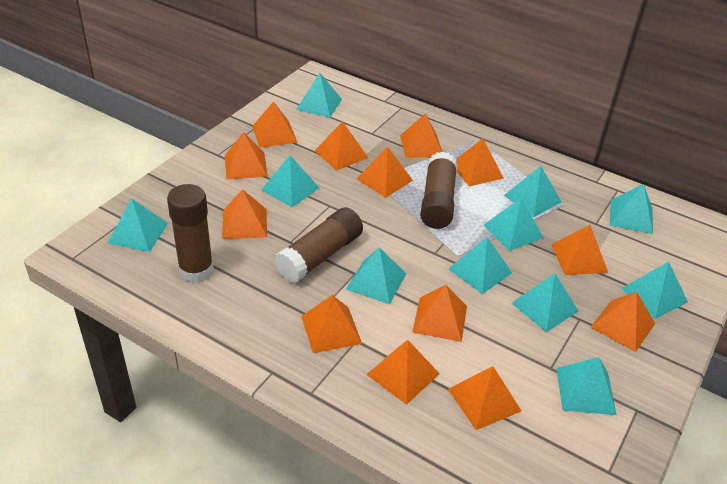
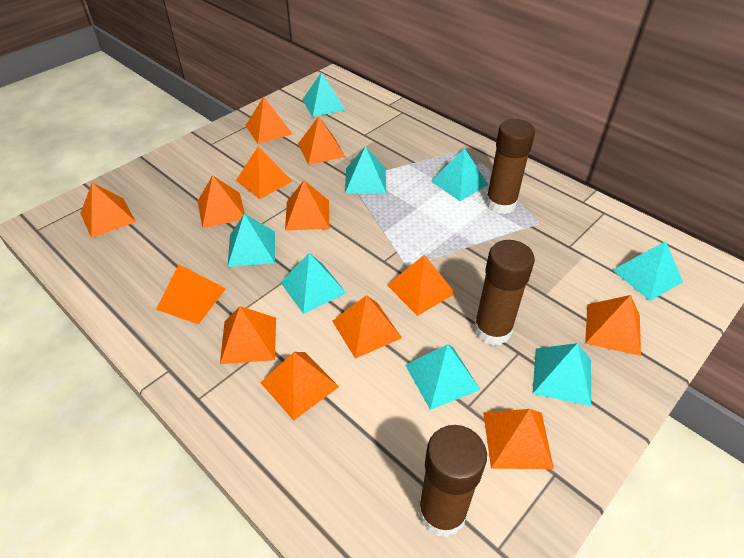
turquoise pyramid: 11 -> 8

